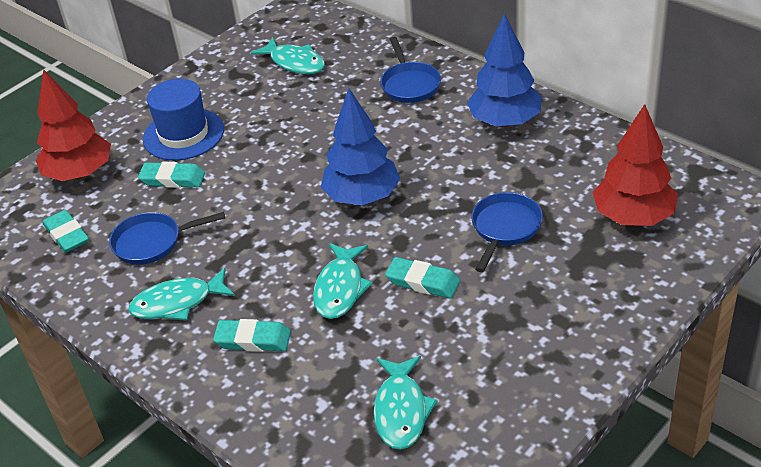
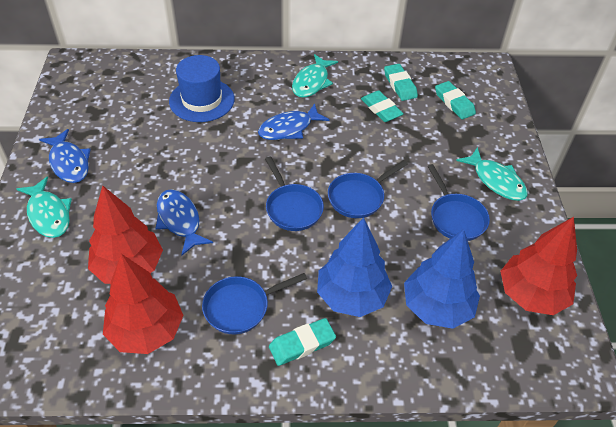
blue fish: 0 -> 3
blue pan: 3 -> 4
red tree: 2 -> 3
turquoise fish: 4 -> 3

